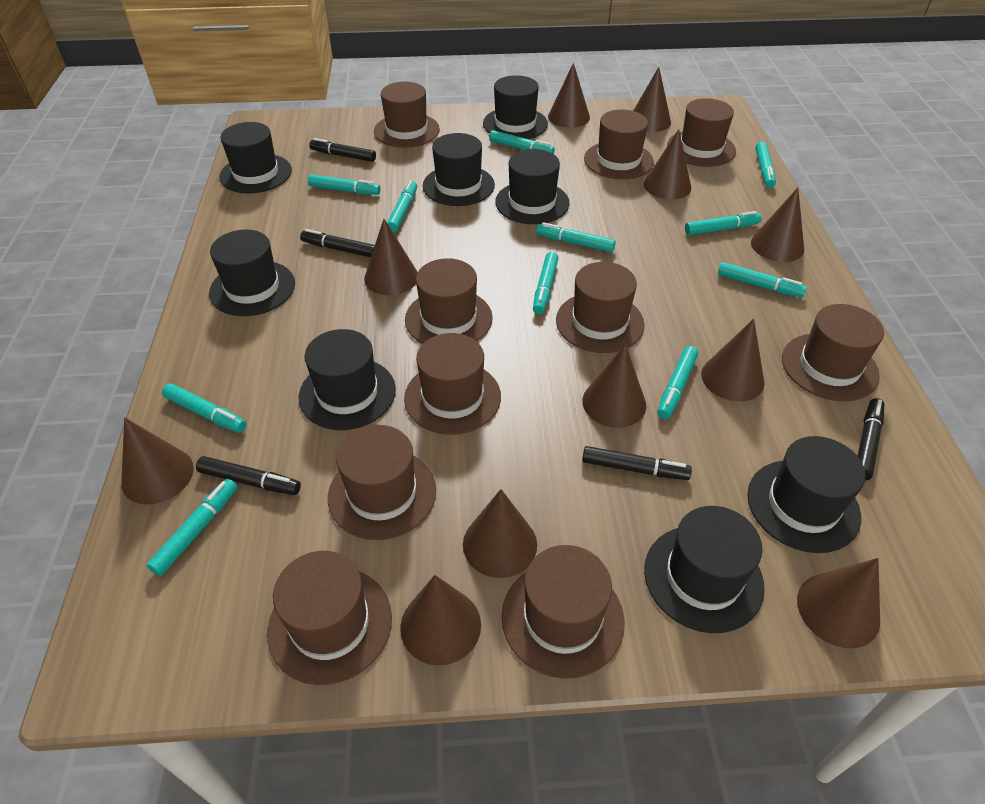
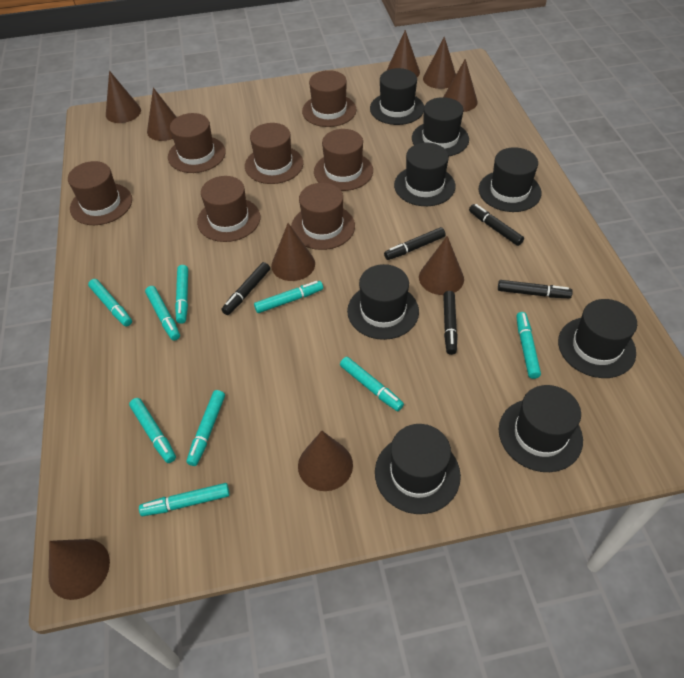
brown cone: 11 -> 9
brown hat: 10 -> 7
turquoise marker: 11 -> 9

